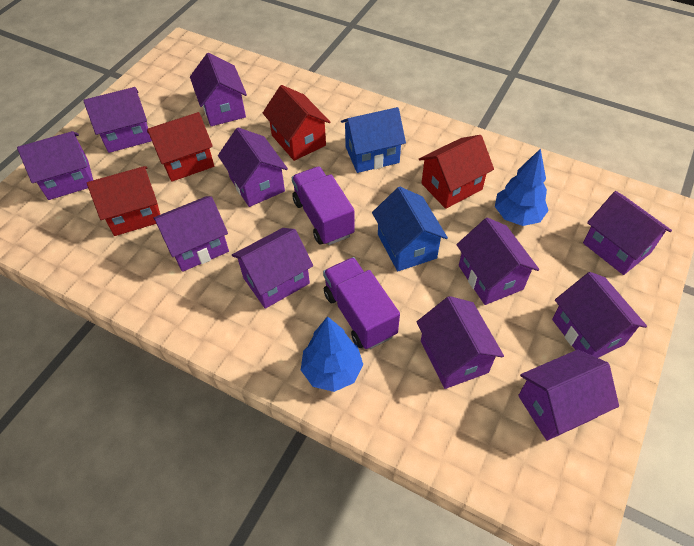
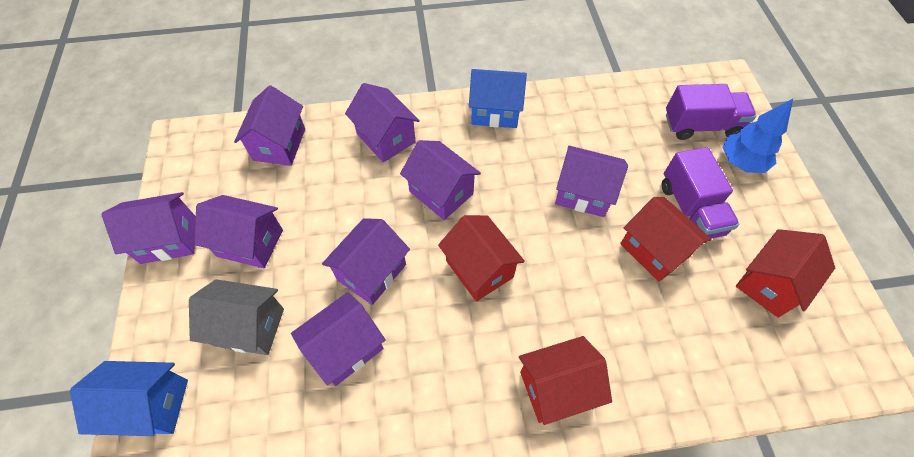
blue tree: 2 -> 1
grey house: 0 -> 1
purple house: 11 -> 8

